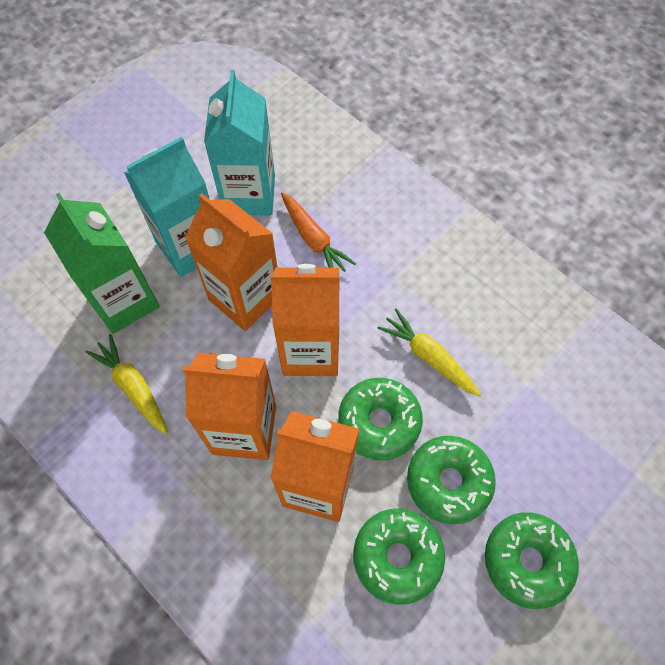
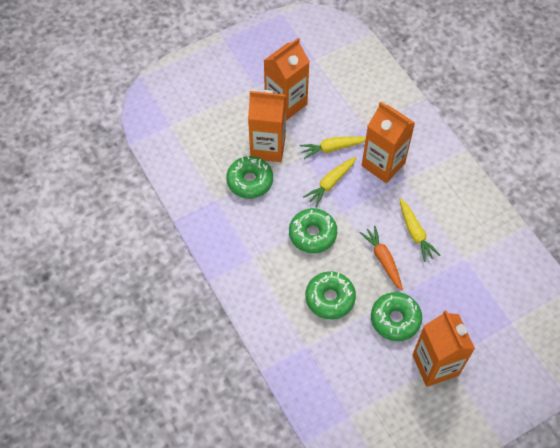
green carton: 1 -> 0
turquoise carton: 2 -> 0
yellow carrot: 2 -> 3

